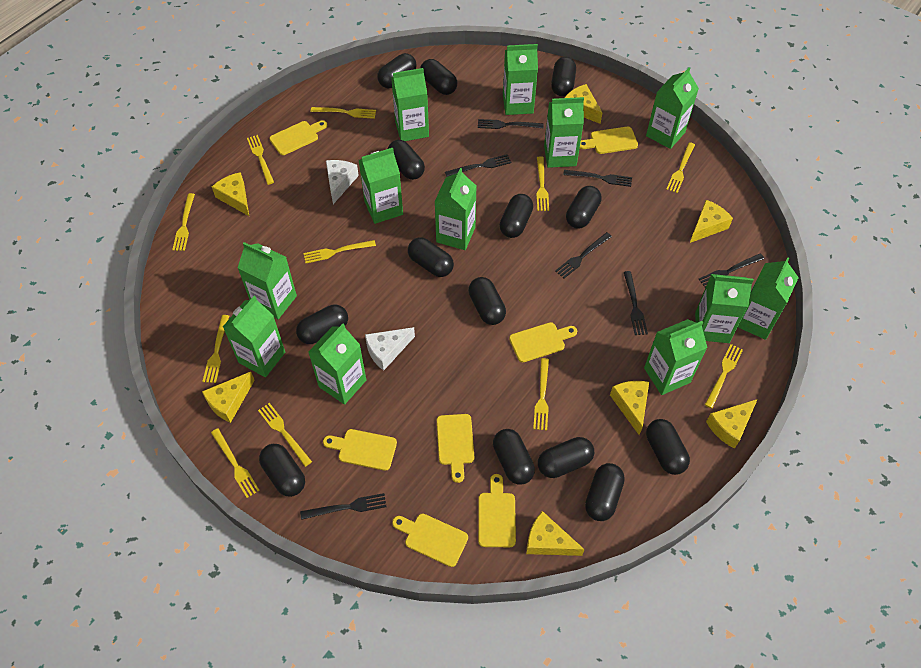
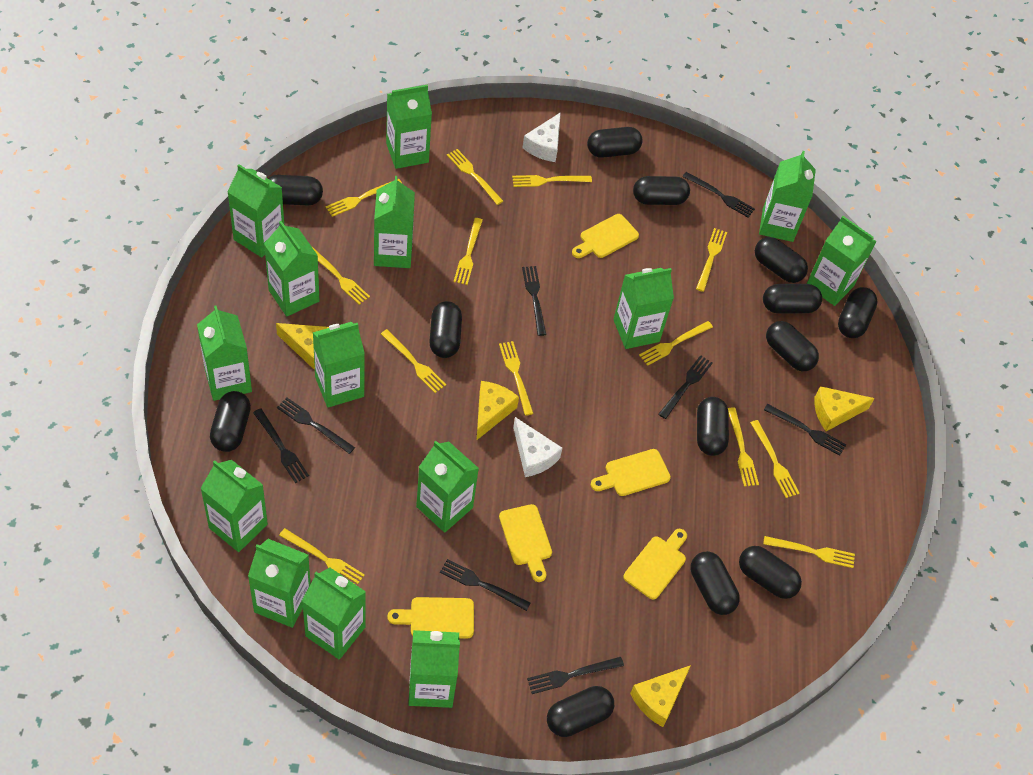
black capsule: 14 -> 13
black fork: 7 -> 8
green carton: 12 -> 14
yellow cheese: 7 -> 4
yellow cutting board: 7 -> 5
yellow fork: 11 -> 13

